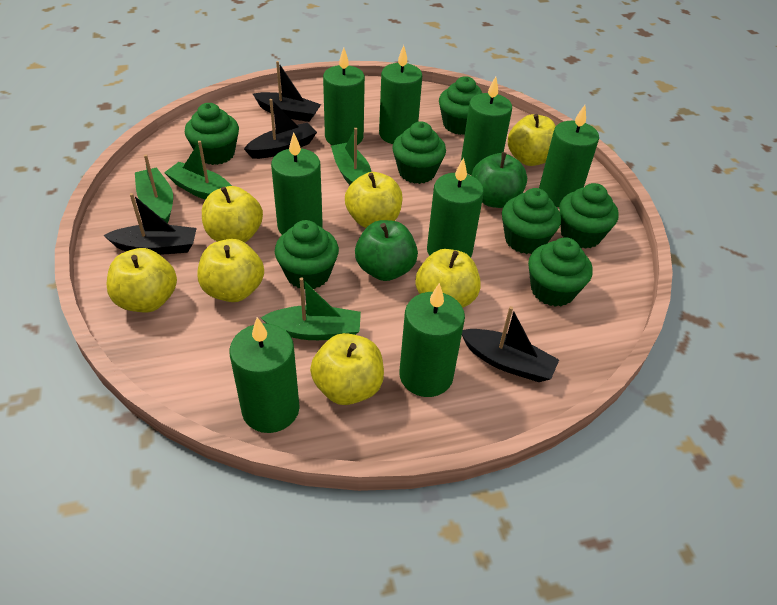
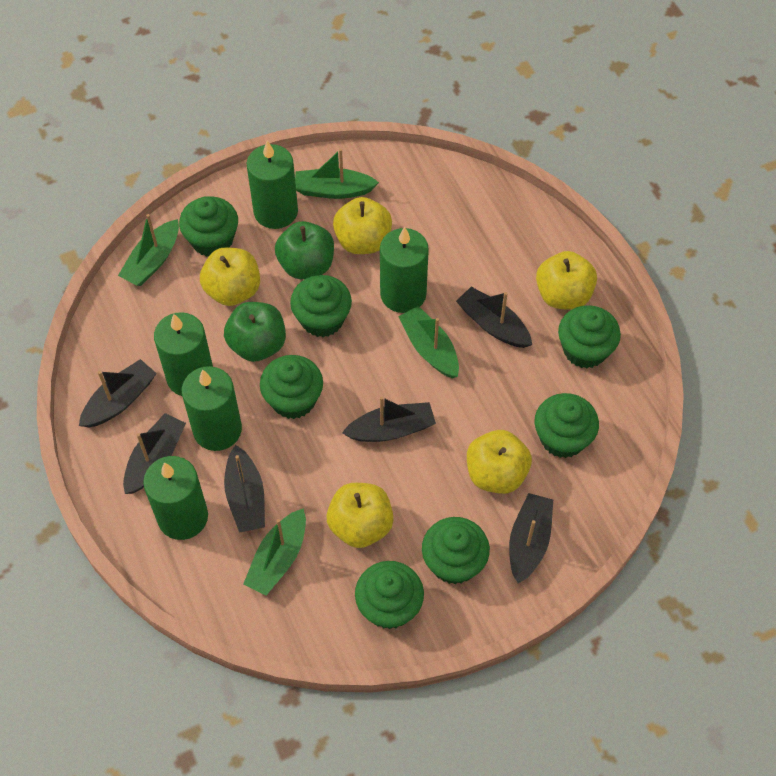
black boat: 4 -> 6
green candle: 8 -> 5
yellow apple: 7 -> 5

